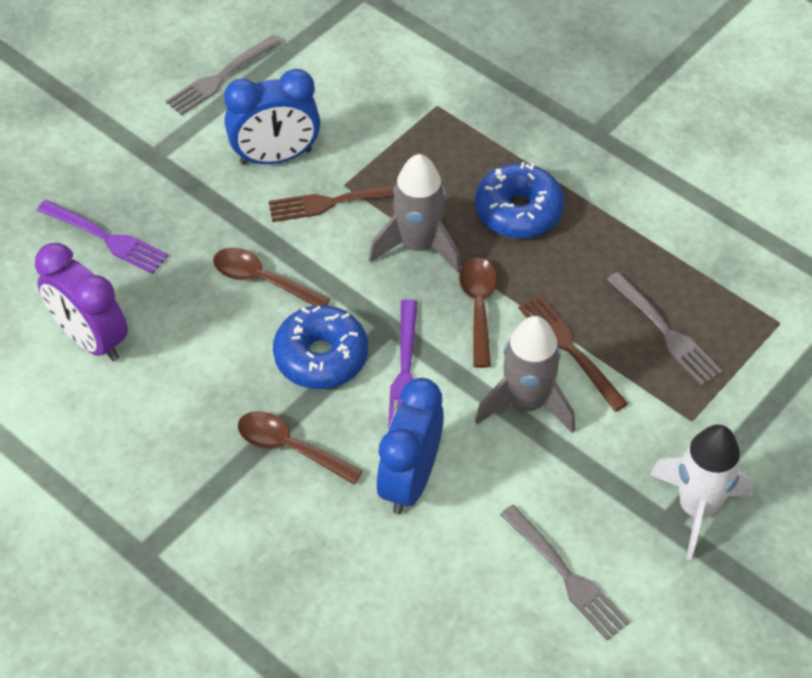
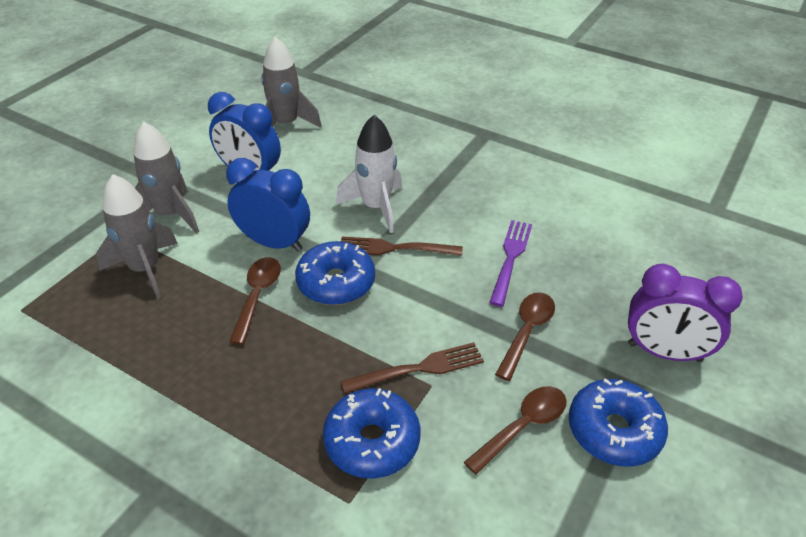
blue donut: 2 -> 3
grey fork: 3 -> 0
grey rocket: 2 -> 3
purple fork: 2 -> 1

